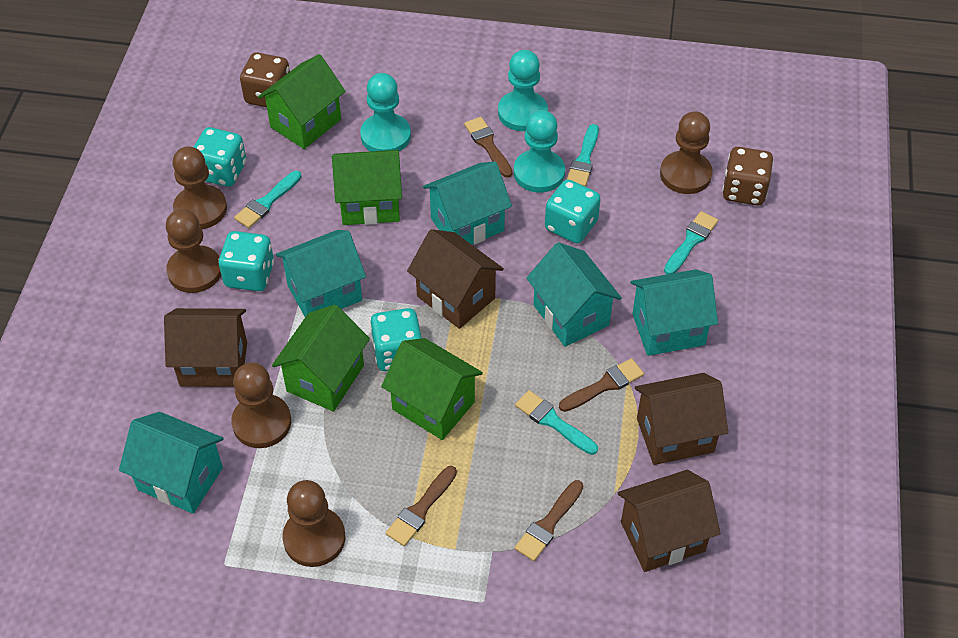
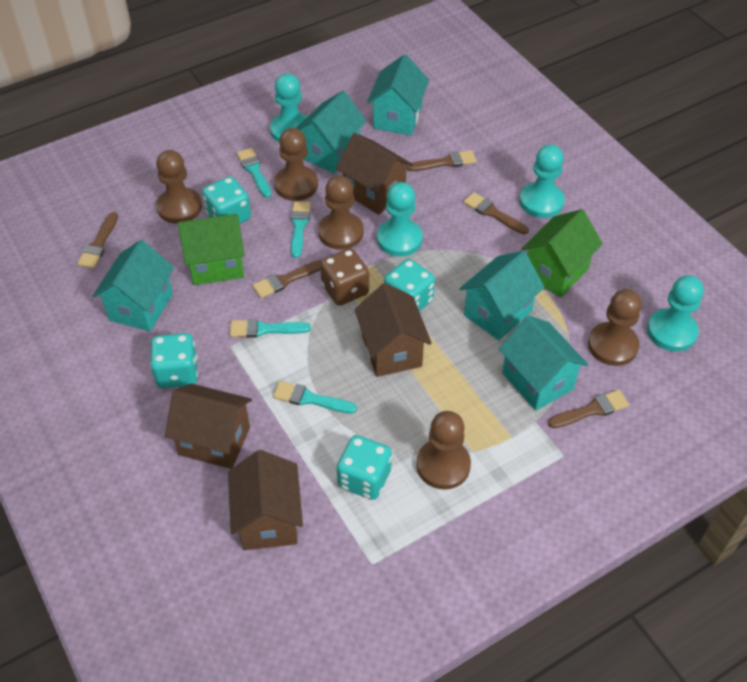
brown brush: 4 -> 5
brown dice: 2 -> 1
green house: 4 -> 2
turquoise pawn: 3 -> 4

